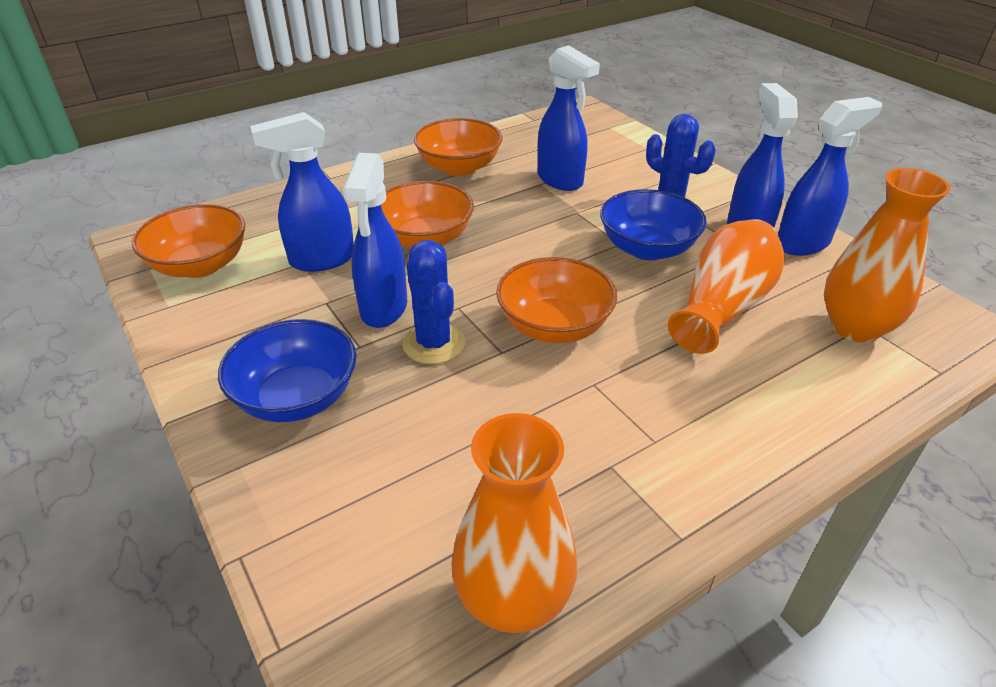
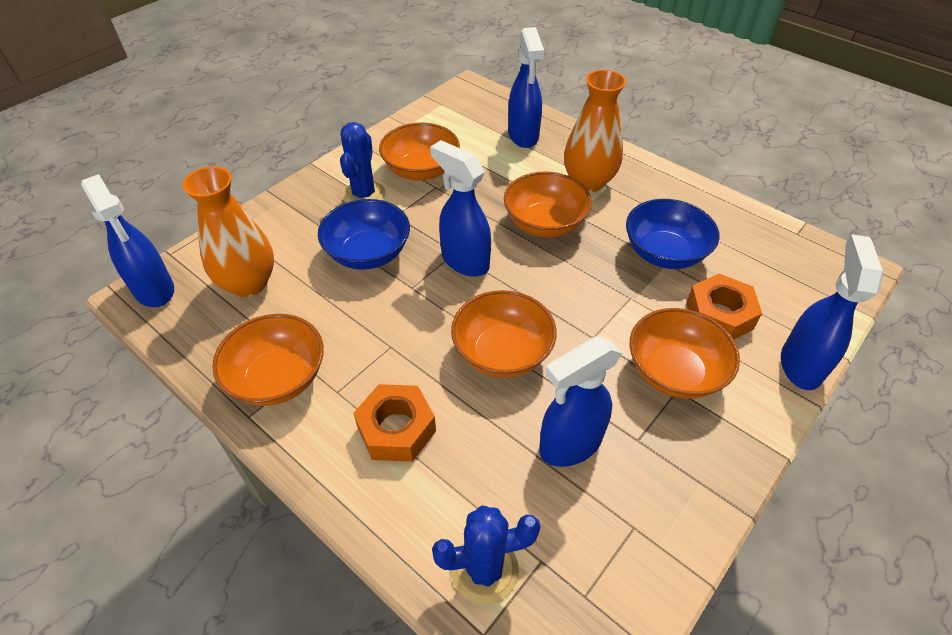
orange bowl: 4 -> 5
orange nut: 0 -> 2
orange vase: 3 -> 2

